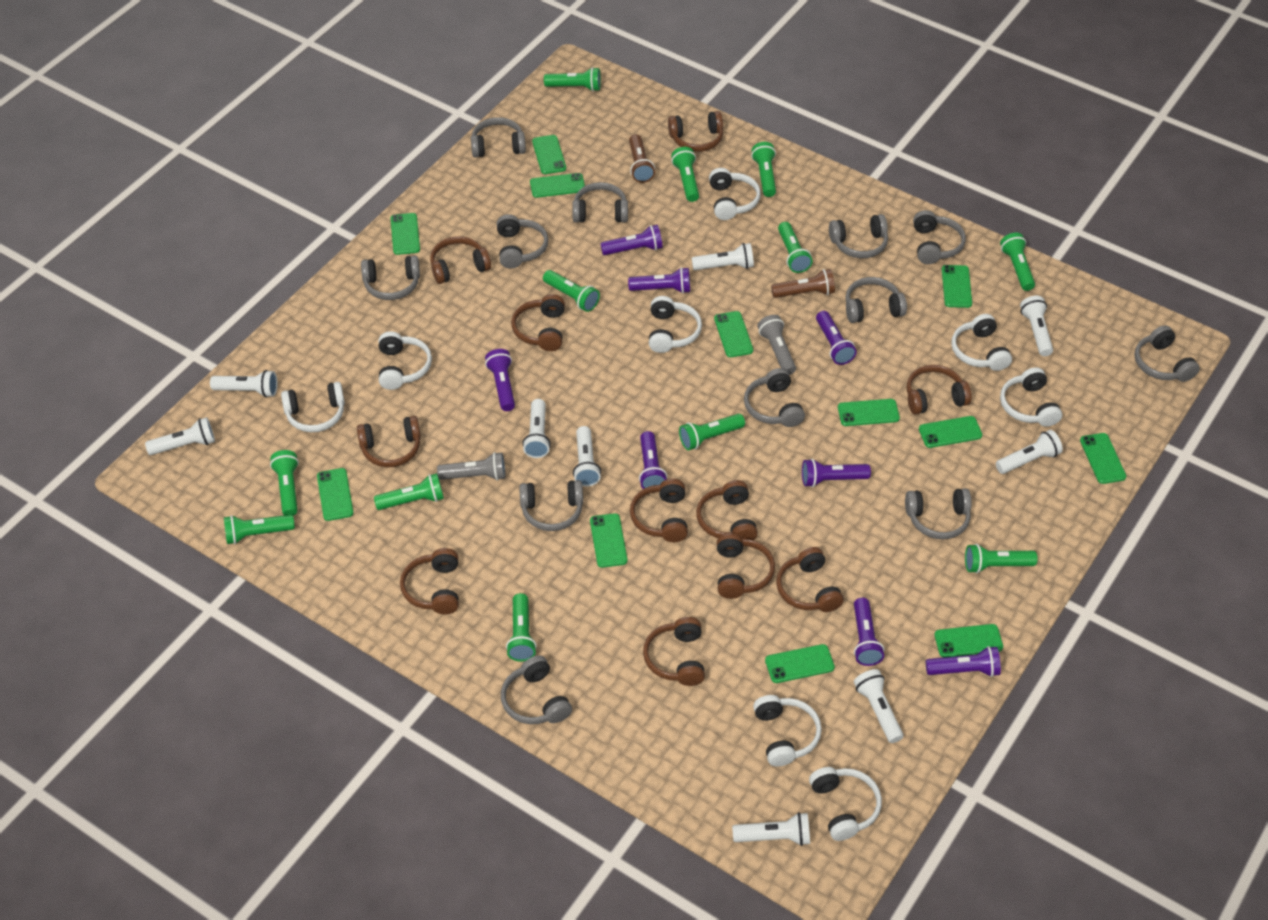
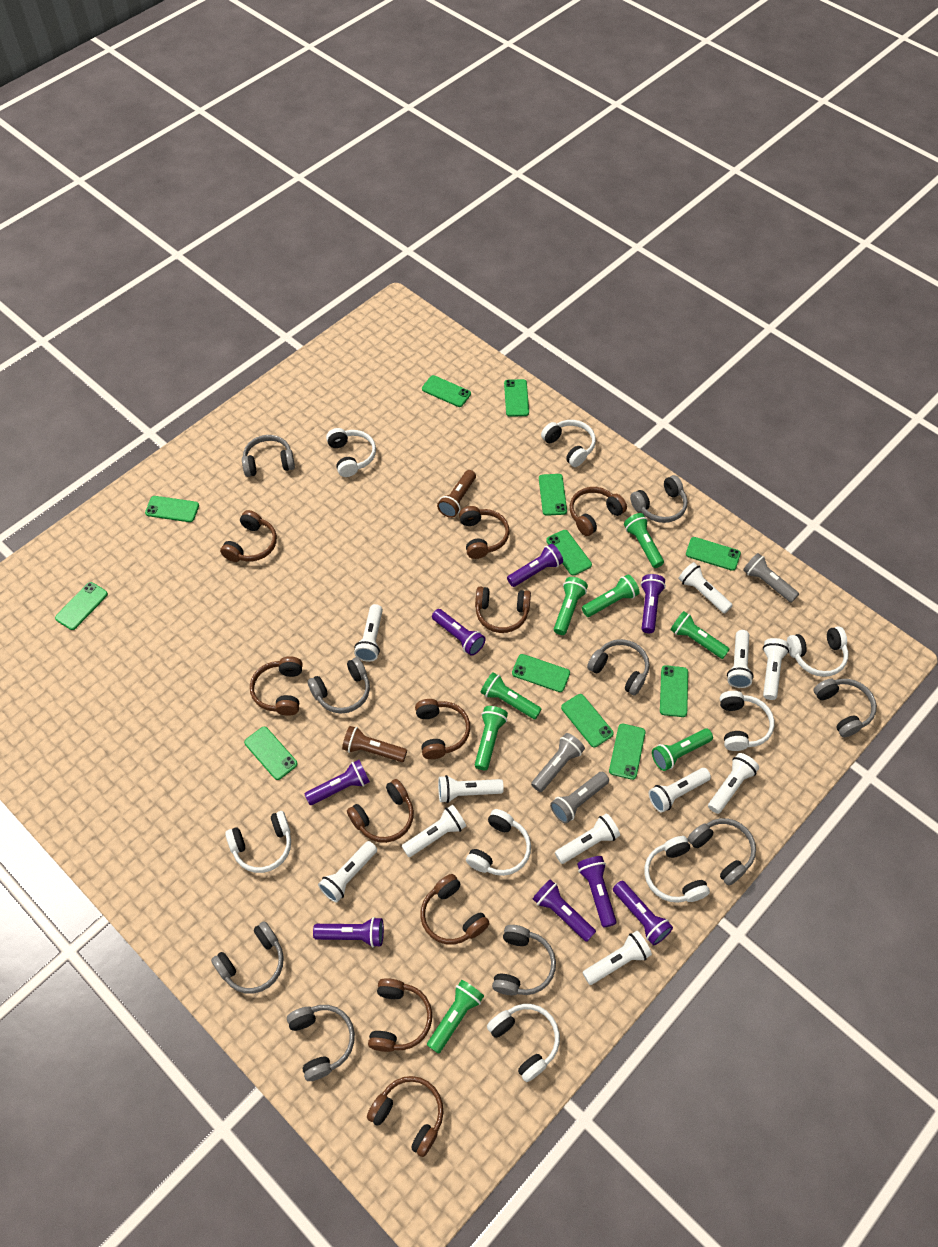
brown headphones: 11 -> 10
green flashlight: 12 -> 8
grey flashlight: 2 -> 3
grey headphones: 12 -> 9
white flashlight: 9 -> 11

